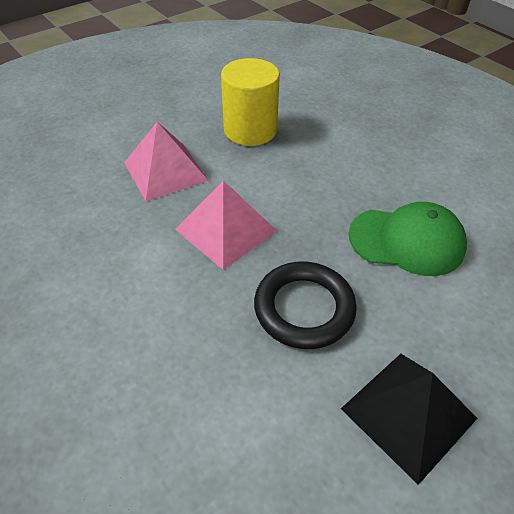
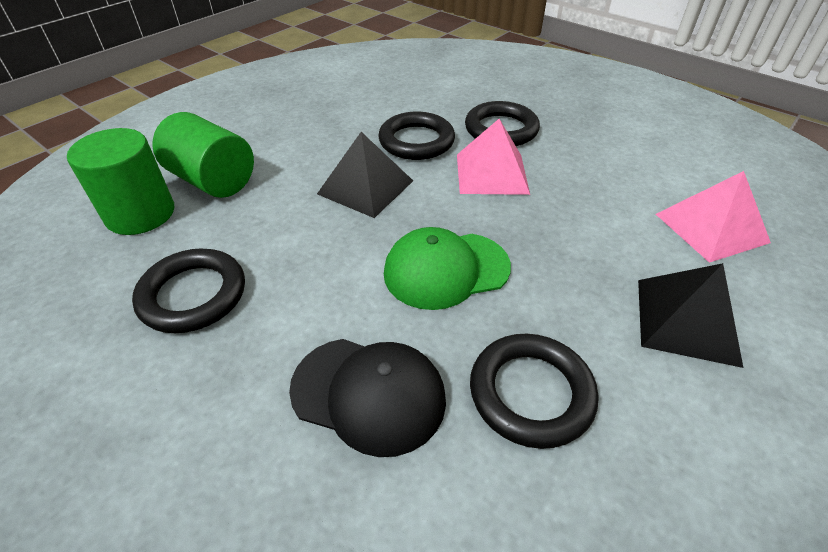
black cap: 0 -> 1
black pyramid: 1 -> 2
black ring: 1 -> 4
green cylinder: 0 -> 2
yellow cylinder: 1 -> 0

